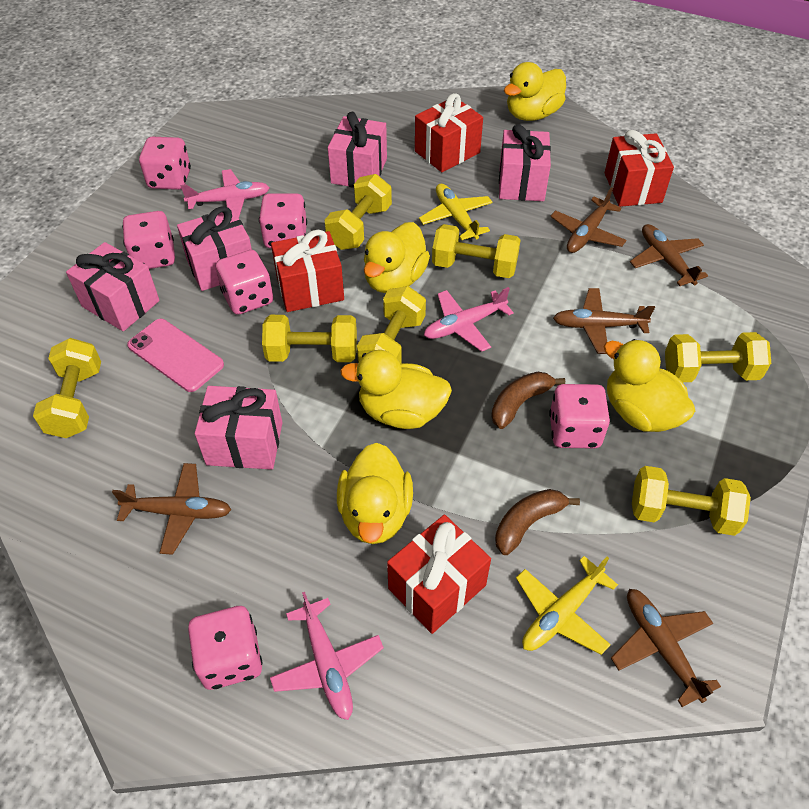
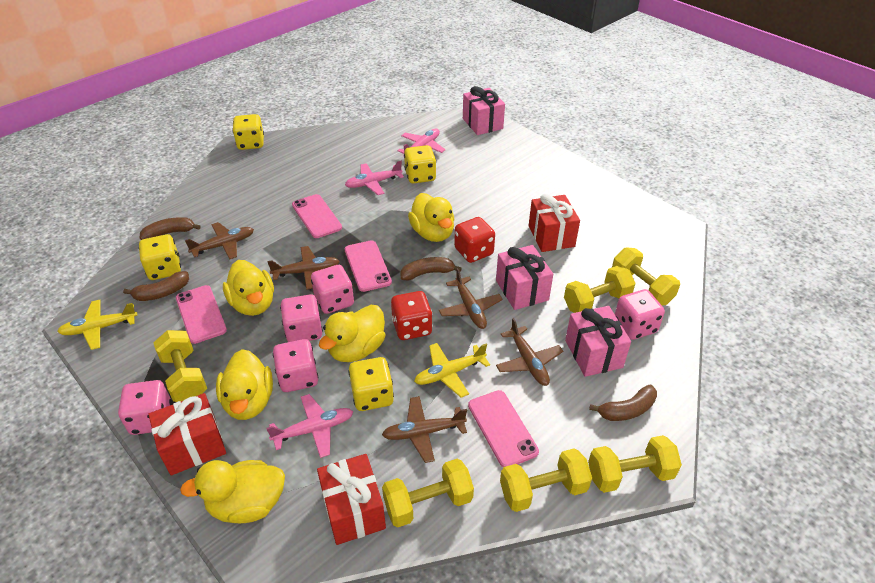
brown banana: 2 -> 4
pink dice: 6 -> 5
pink gift: 5 -> 3
pink phone: 1 -> 4
red dice: 0 -> 2
red gift: 4 -> 3
yellow dice: 0 -> 4
yellow dumbbell: 7 -> 6

